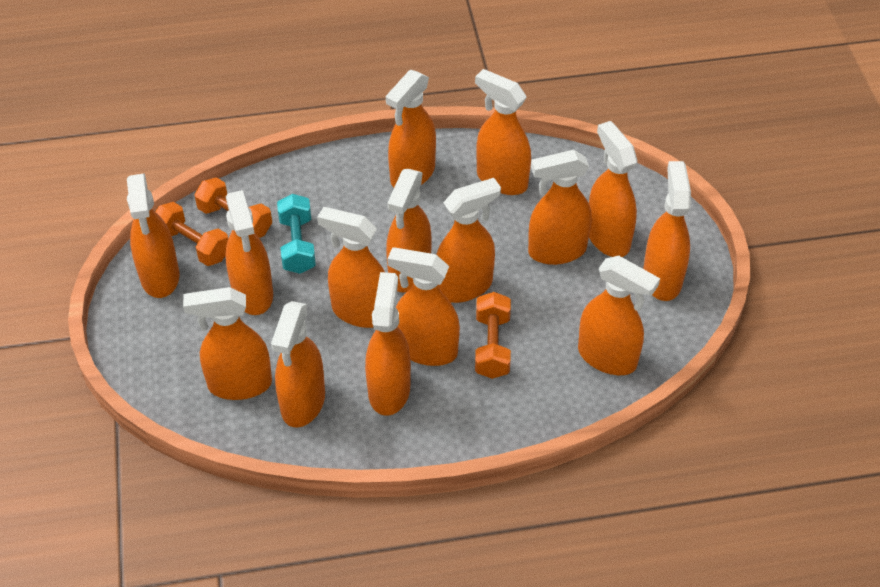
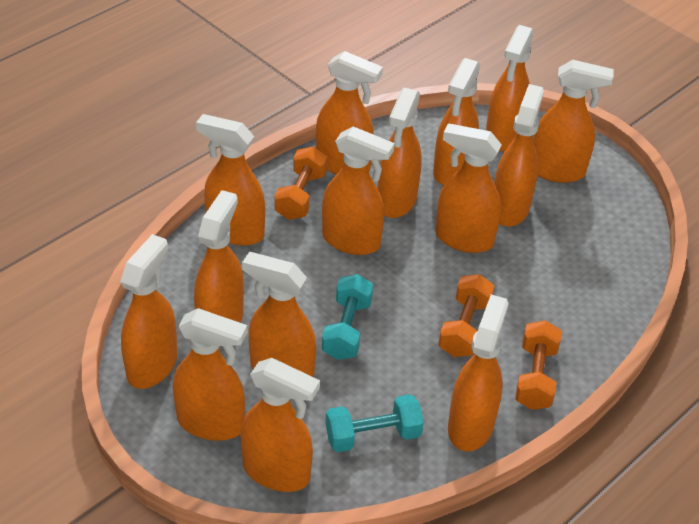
turquoise dumbbell: 1 -> 2

